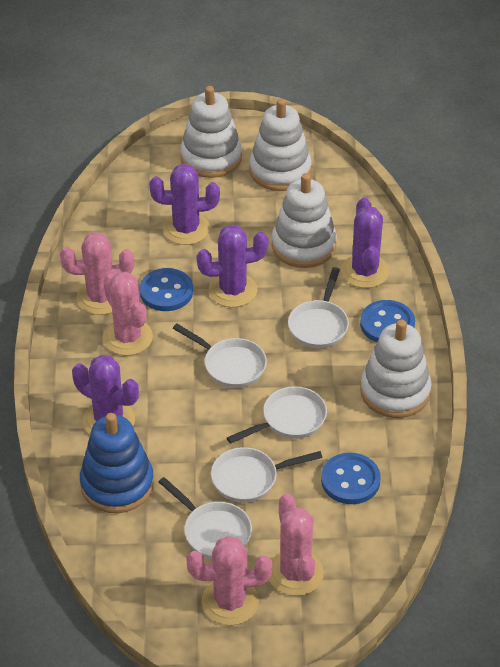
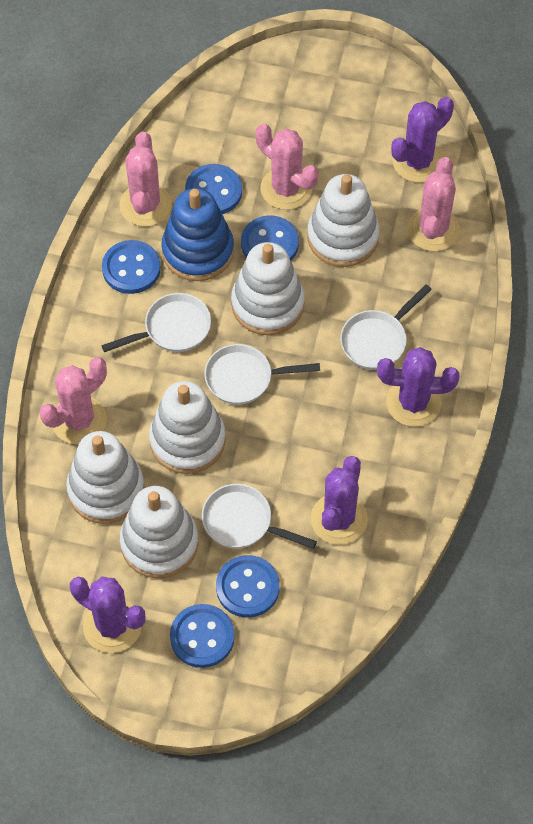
blue button: 3 -> 5
white pan: 5 -> 4
white stacking toy: 4 -> 5

